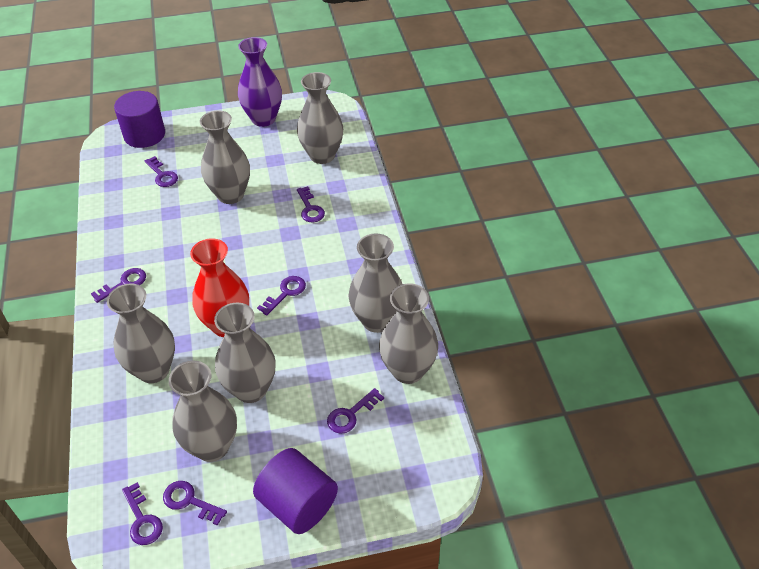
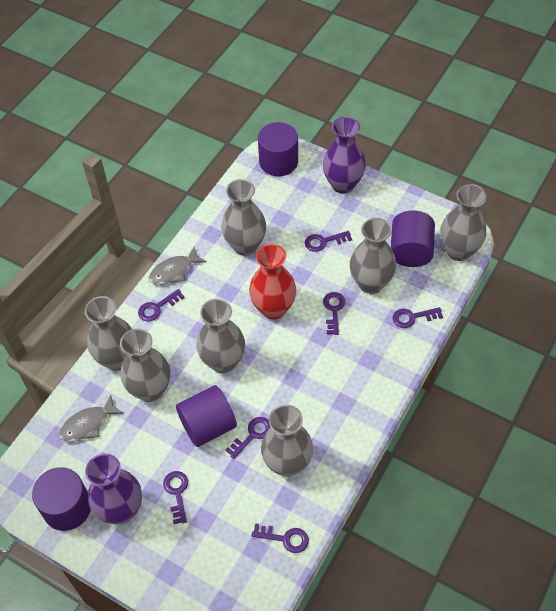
grey fish: 0 -> 2
purple cylinder: 2 -> 4
purple vase: 1 -> 2

